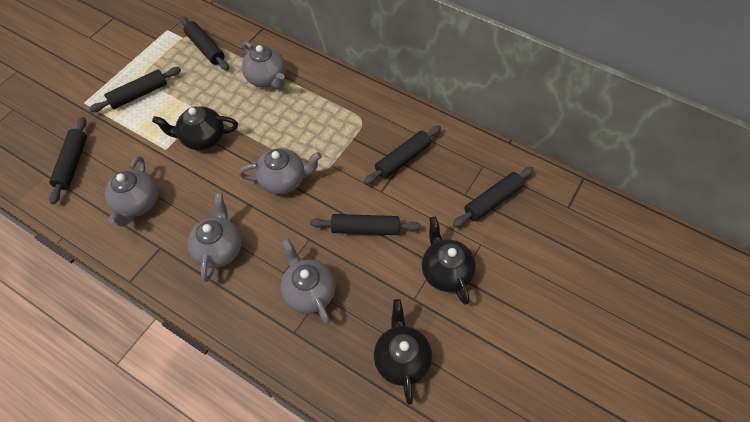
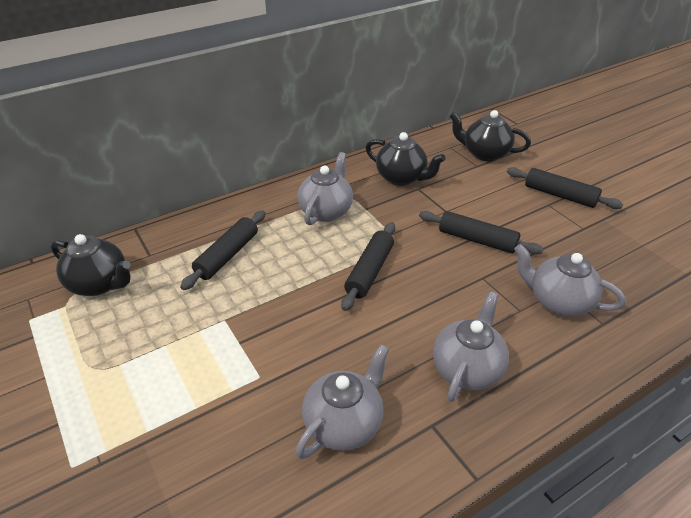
black rolling pin: 6 -> 4
grey teapot: 5 -> 4

